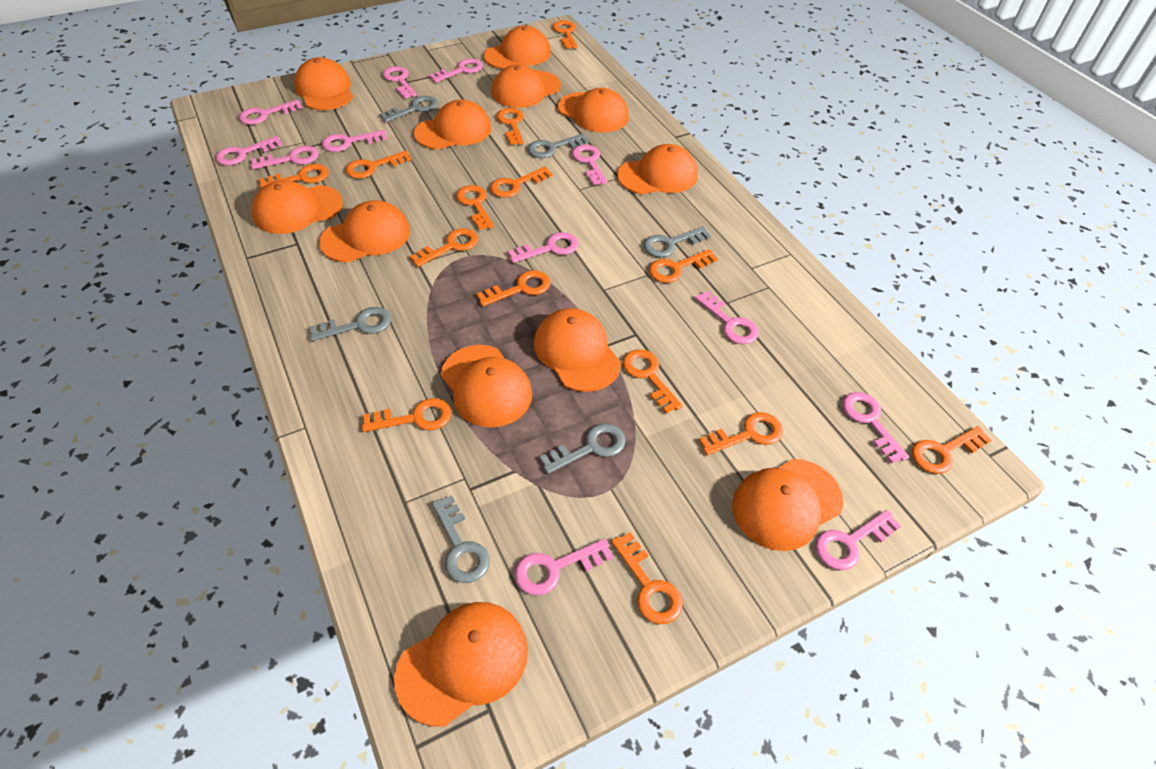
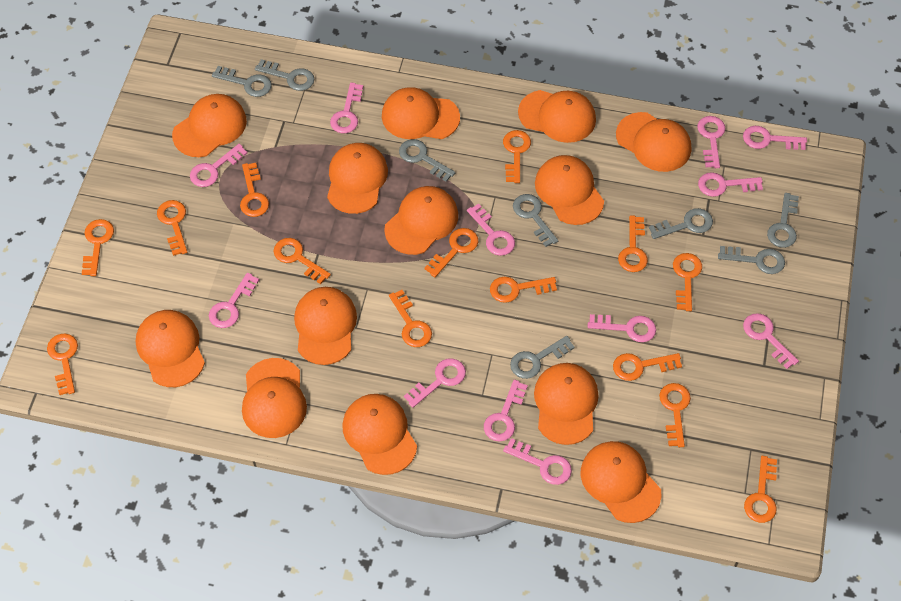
grey key: 6 -> 8
orange cap: 12 -> 13

